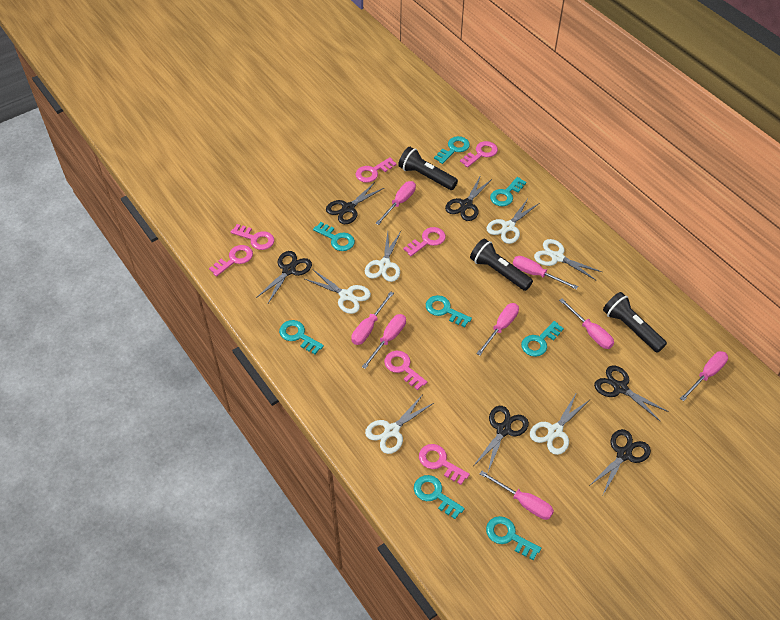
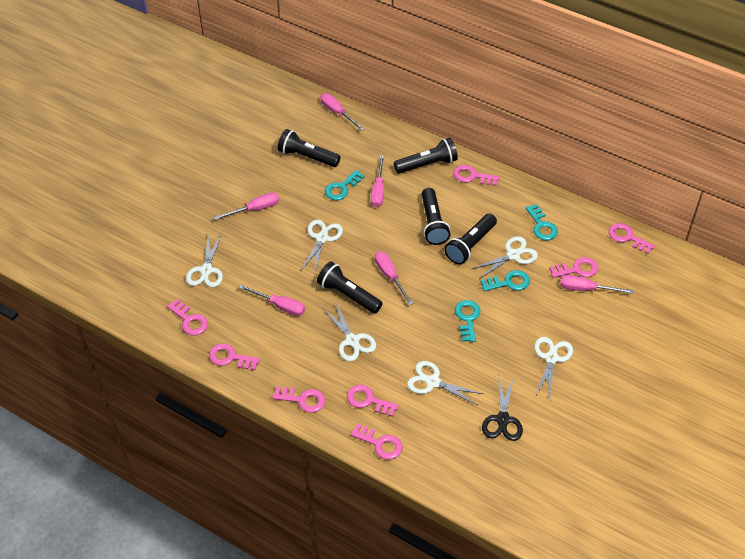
black flashlight: 3 -> 5
black scissors: 6 -> 1
pink key: 7 -> 8
pink screwdriver: 8 -> 6
turquoise key: 8 -> 4

